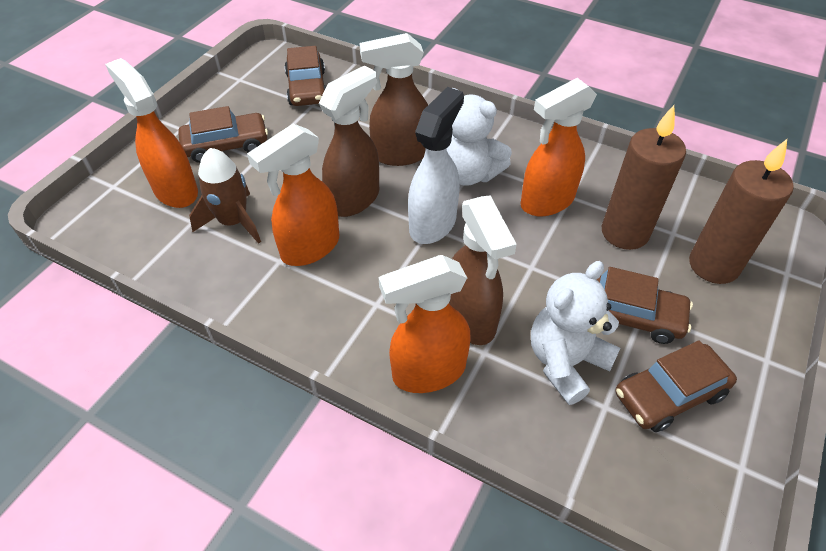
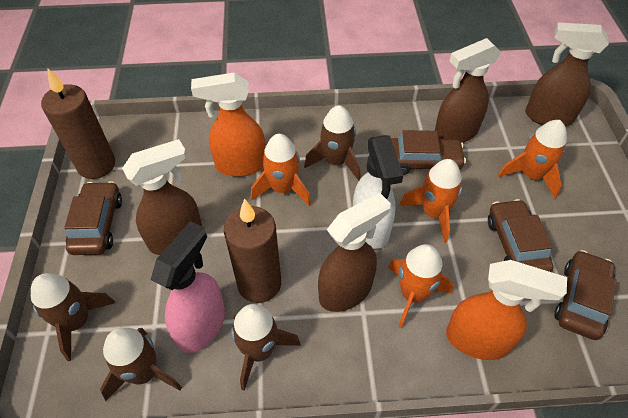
brown rocket: 1 -> 4
brown spray bottle: 3 -> 4
orange rocket: 0 -> 4
orange spray bottle: 4 -> 2
pink spray bottle: 0 -> 1
white teddy bear: 2 -> 0

